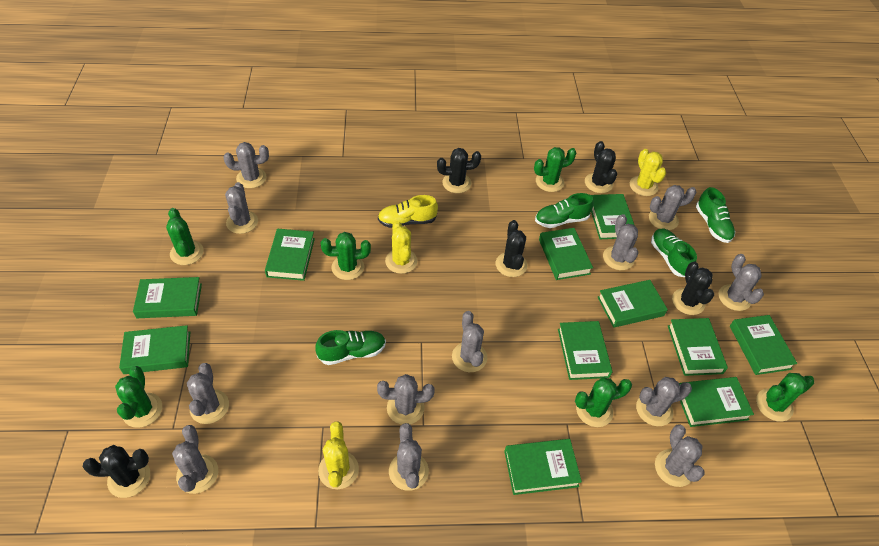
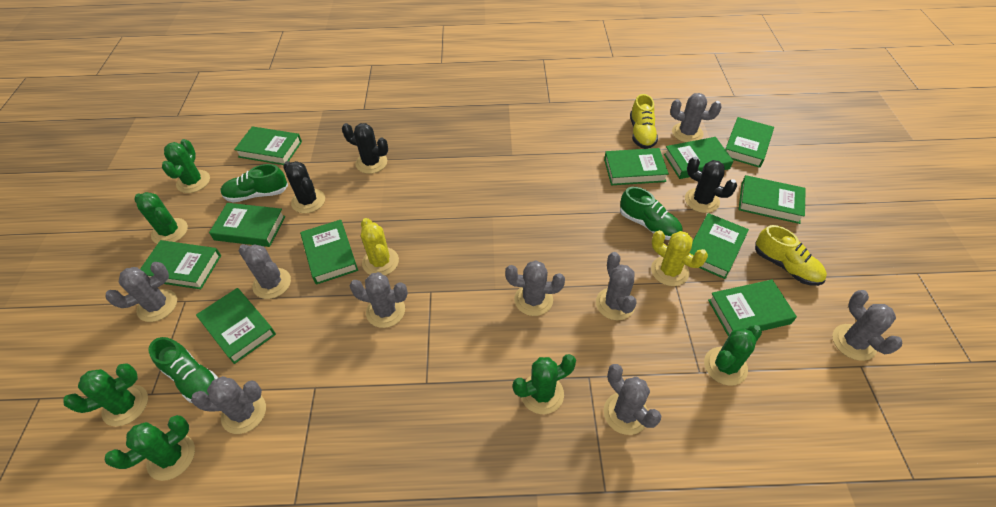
black cactus: 5 -> 3
green shoe: 4 -> 3
grey cactus: 12 -> 9
yellow cactus: 3 -> 2
yellow shoe: 1 -> 2

